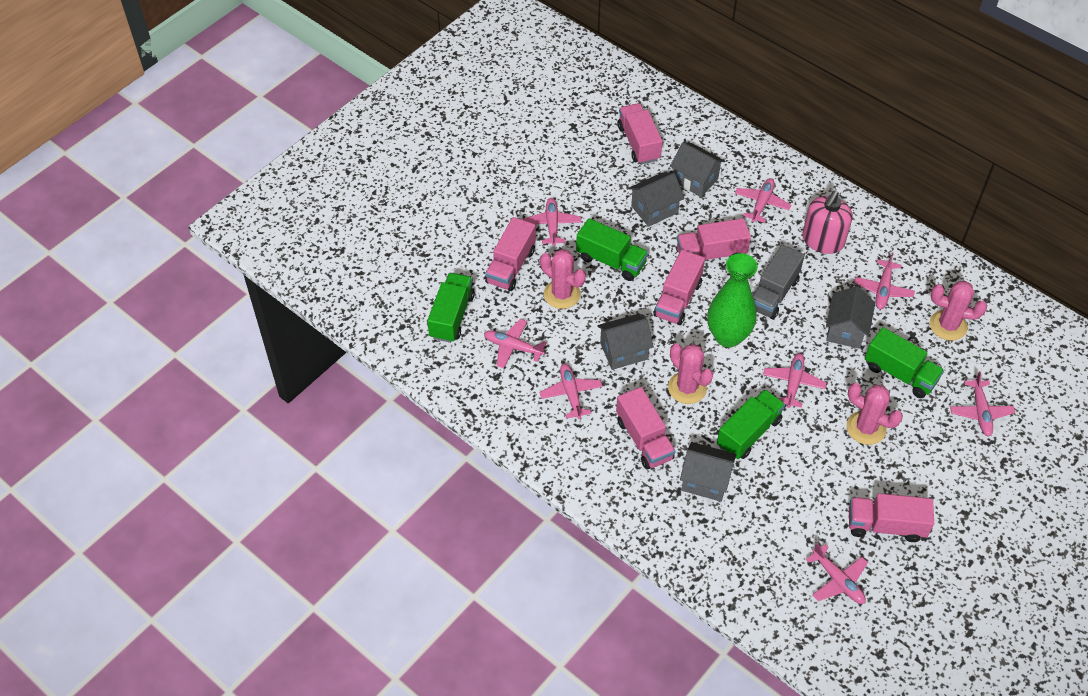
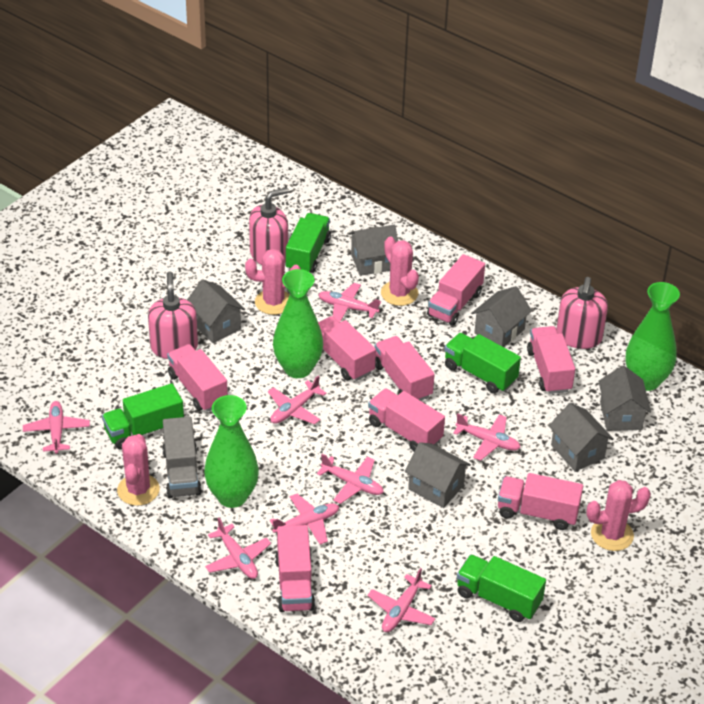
green vase: 1 -> 3
grey house: 5 -> 6
pink soap dispenser: 1 -> 3
pink truck: 6 -> 8

